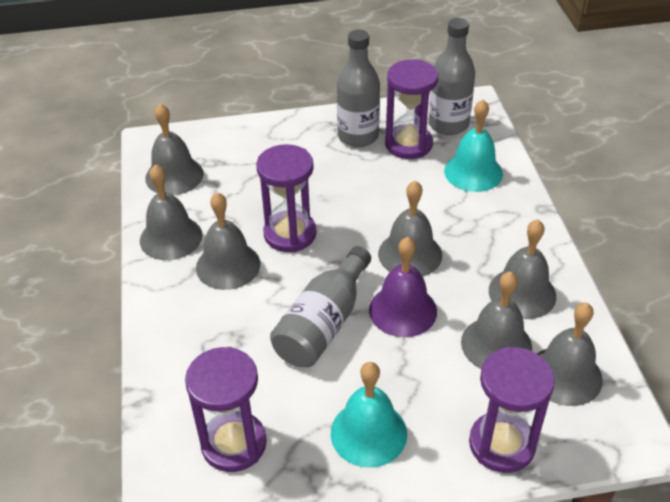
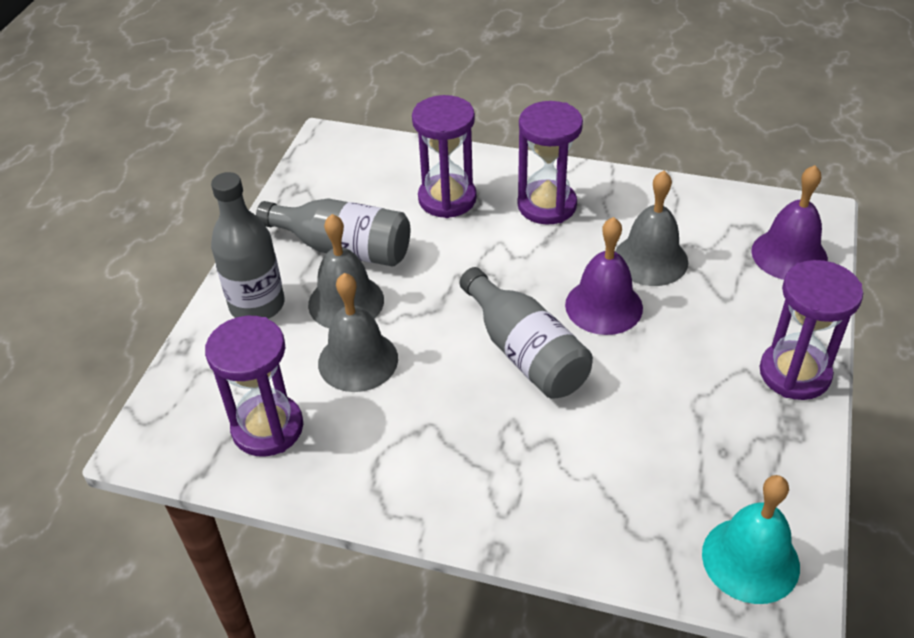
grey bell: 7 -> 3
purple bell: 1 -> 2
turquoise bell: 2 -> 1

